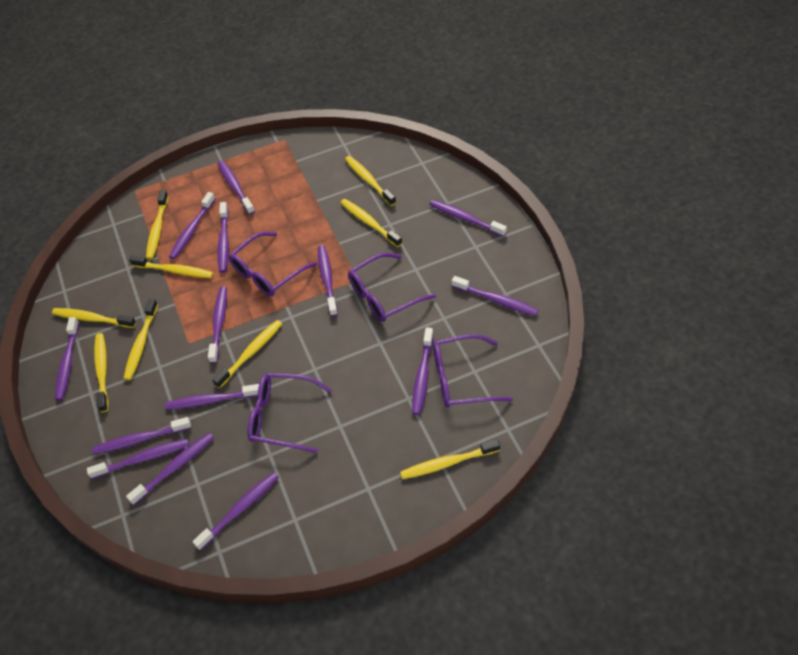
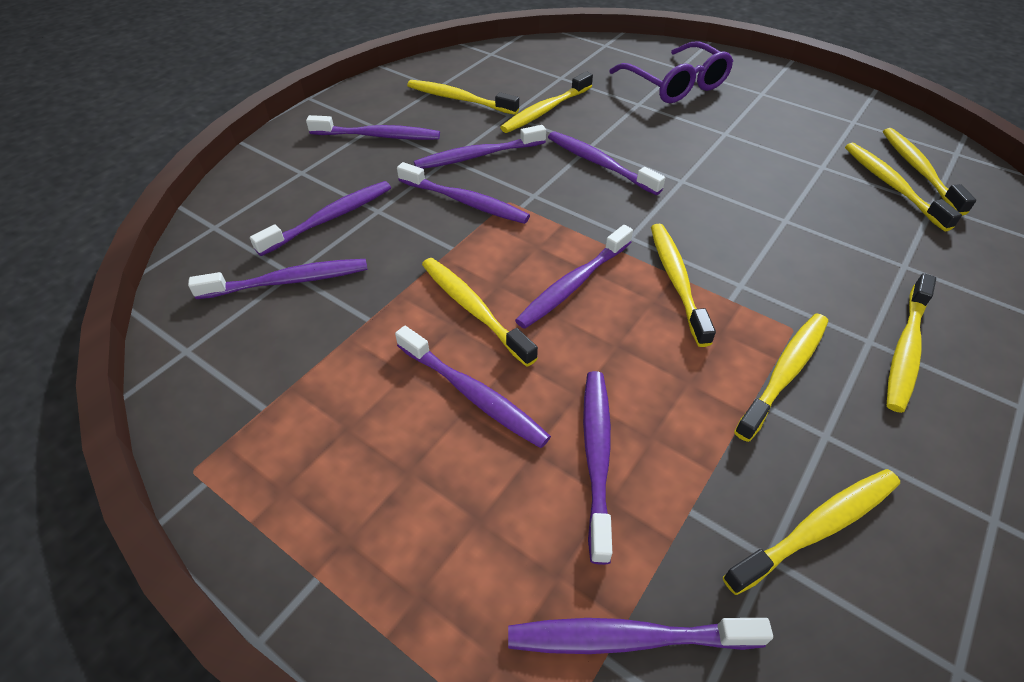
purple glasses: 4 -> 1
purple toothbrush: 14 -> 10

